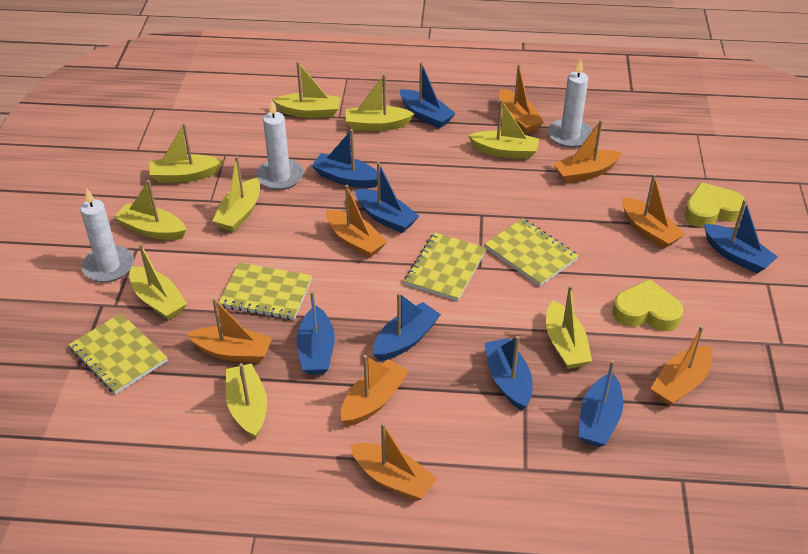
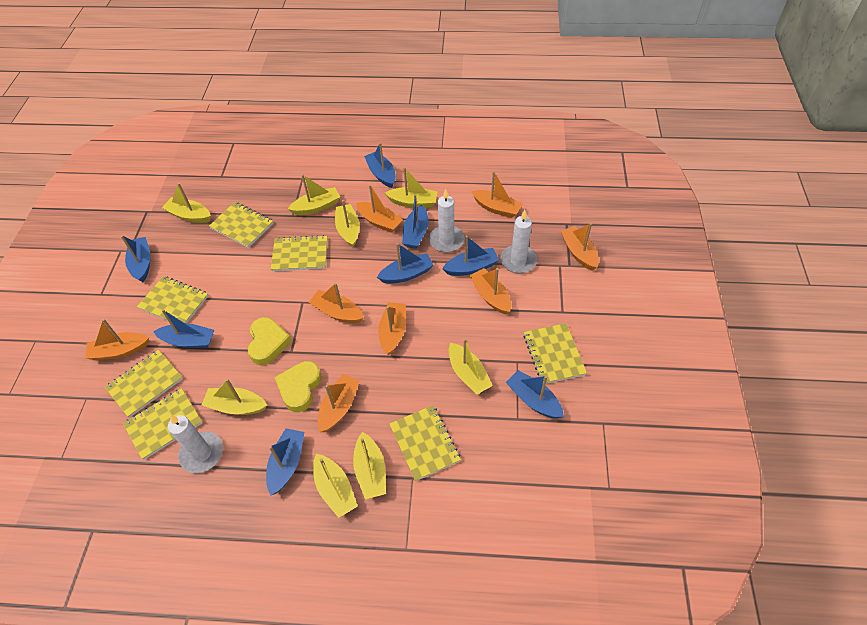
yellow boat: 9 -> 8
yellow notebook: 4 -> 7

